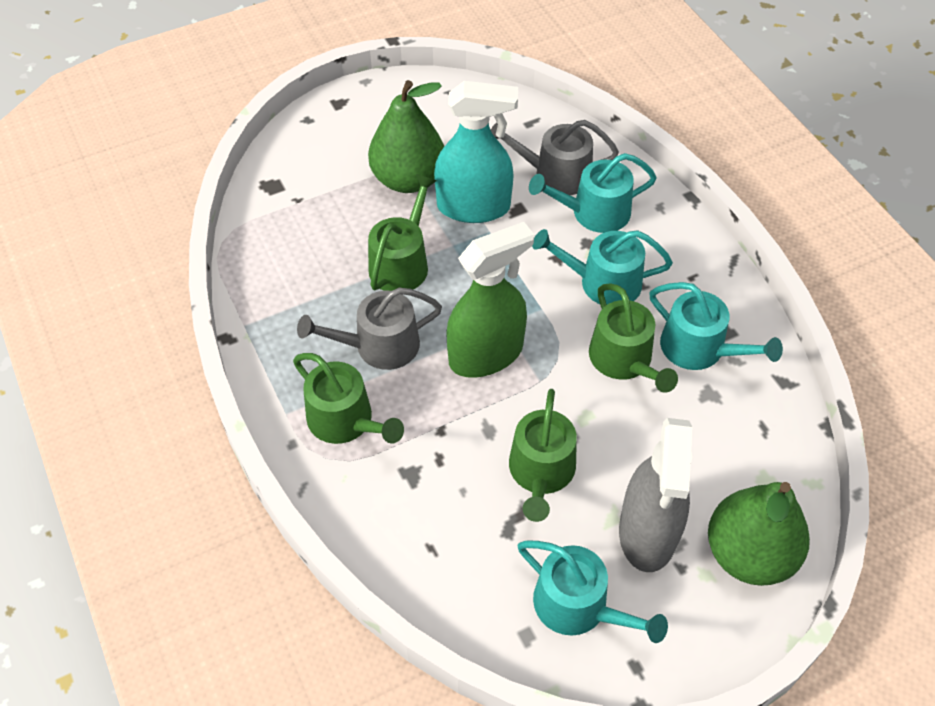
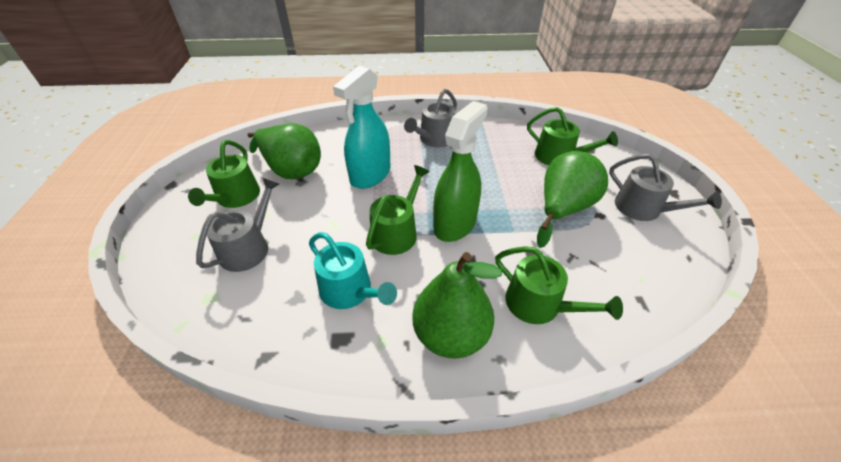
green pear: 2 -> 3
grey spray bottle: 1 -> 0
grey watering can: 2 -> 3
turquoise watering can: 4 -> 1

